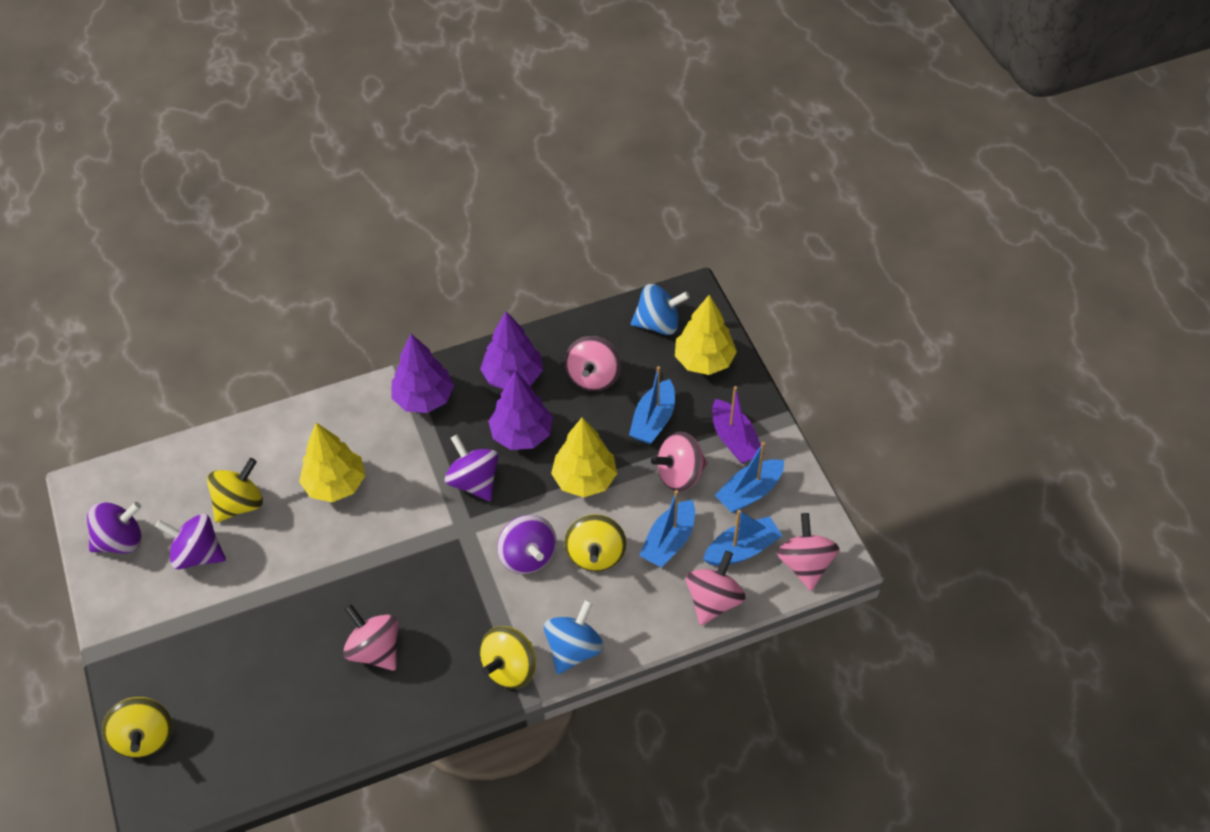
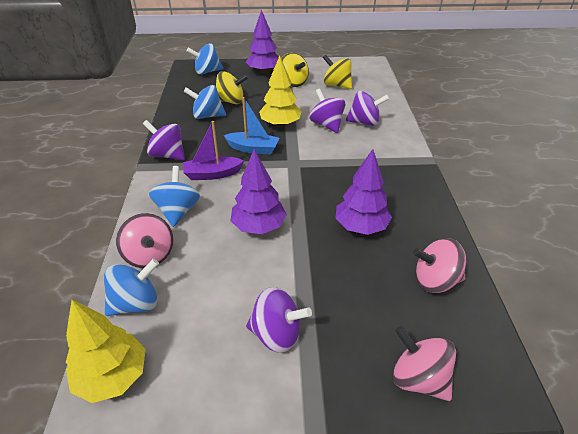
blue boat: 4 -> 1
blue spinning top: 2 -> 4
pink spinning top: 5 -> 3
yellow spinning top: 4 -> 3
yellow tree: 3 -> 2

